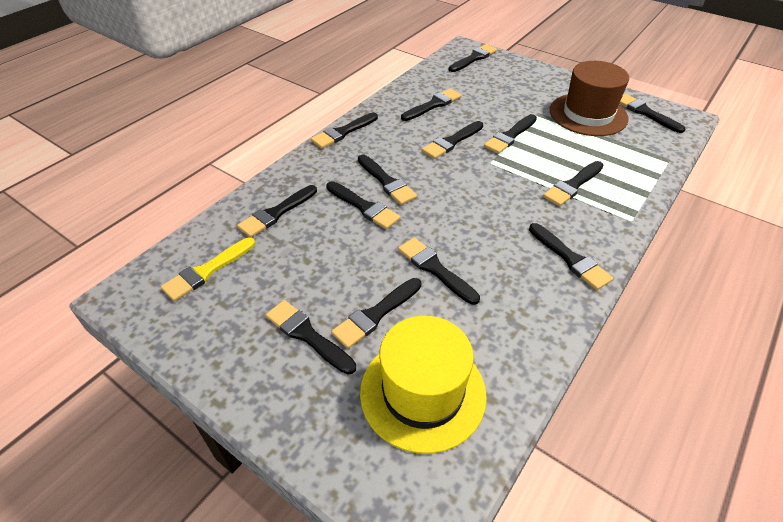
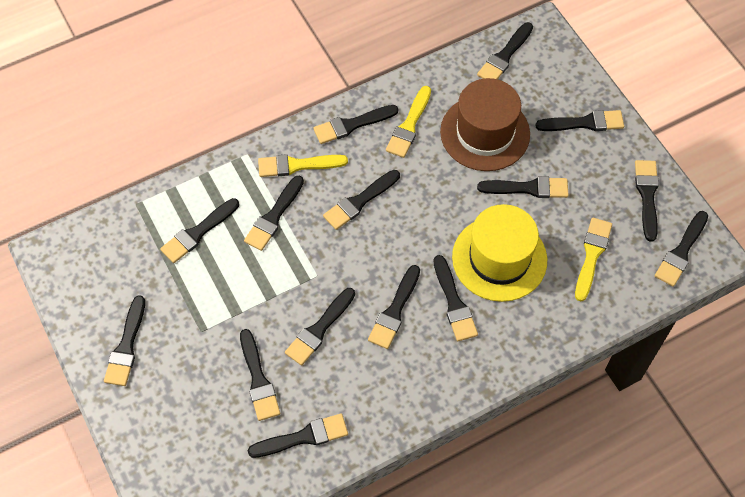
black brush: 14 -> 15
yellow brush: 1 -> 3

